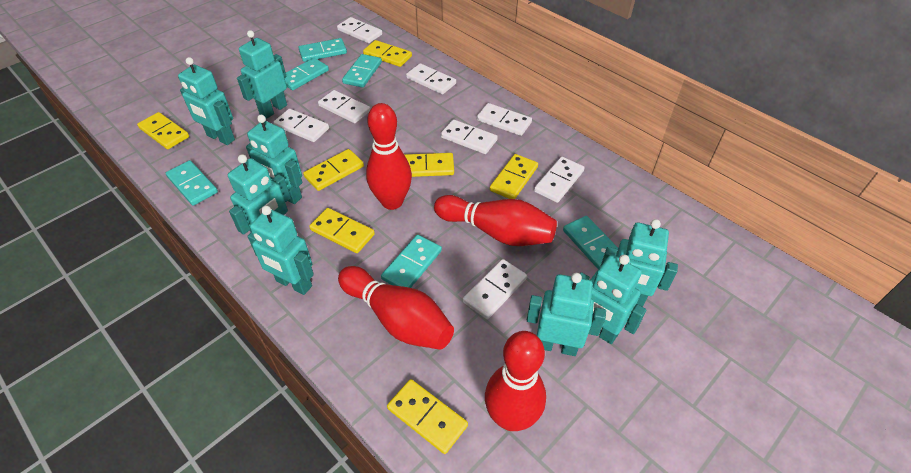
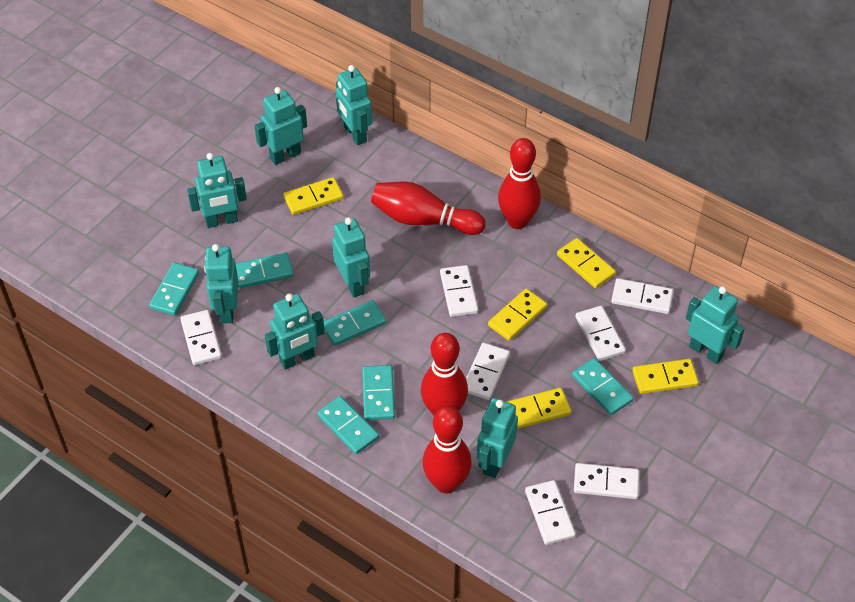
white domino: 8 -> 7
yellow domino: 7 -> 5

